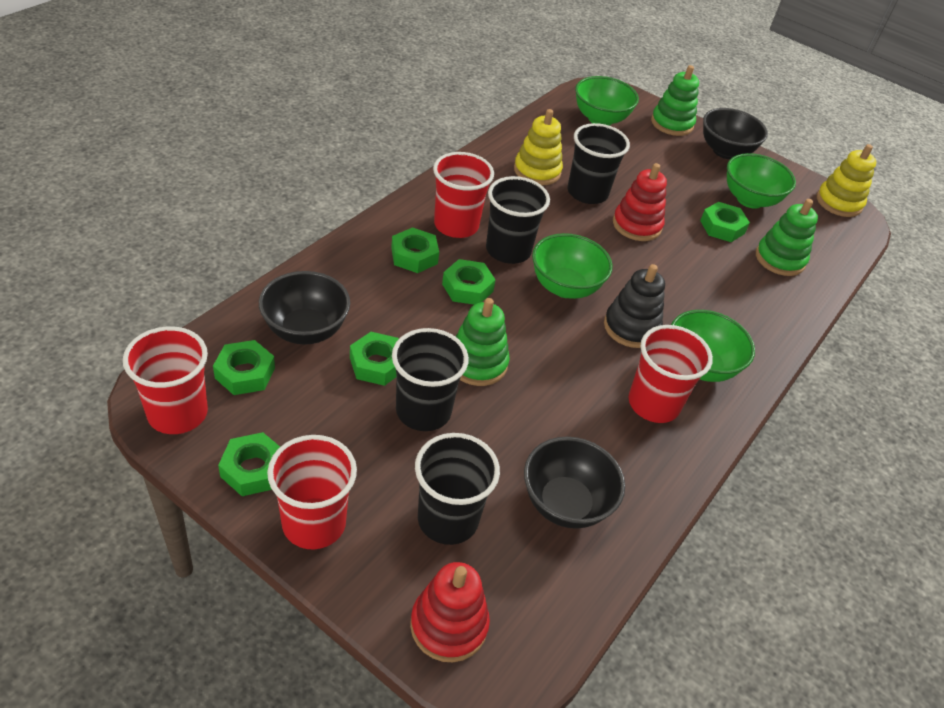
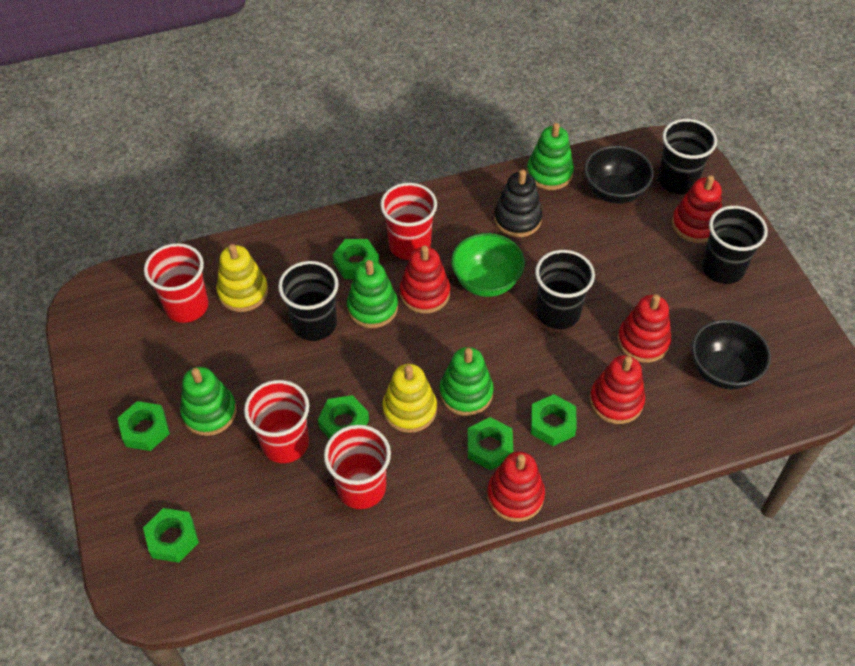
black bowl: 3 -> 2
green bowl: 4 -> 1
green stacking toy: 3 -> 4
red stacking toy: 2 -> 5

